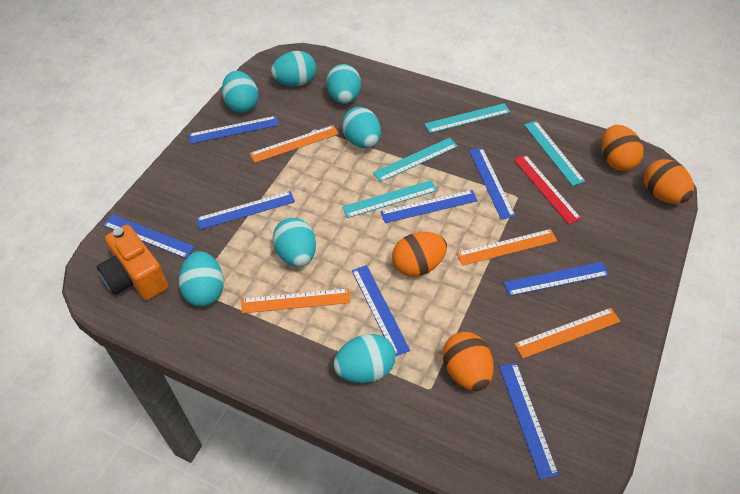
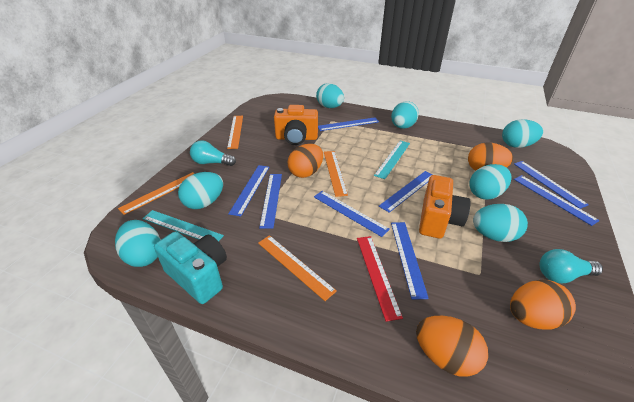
orange camera: 1 -> 2
turquoise camera: 0 -> 1
turquoise light bulb: 0 -> 2
turquoise ruler: 4 -> 2

